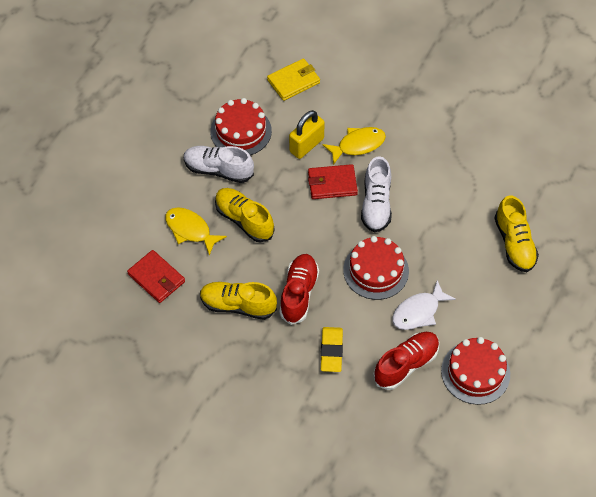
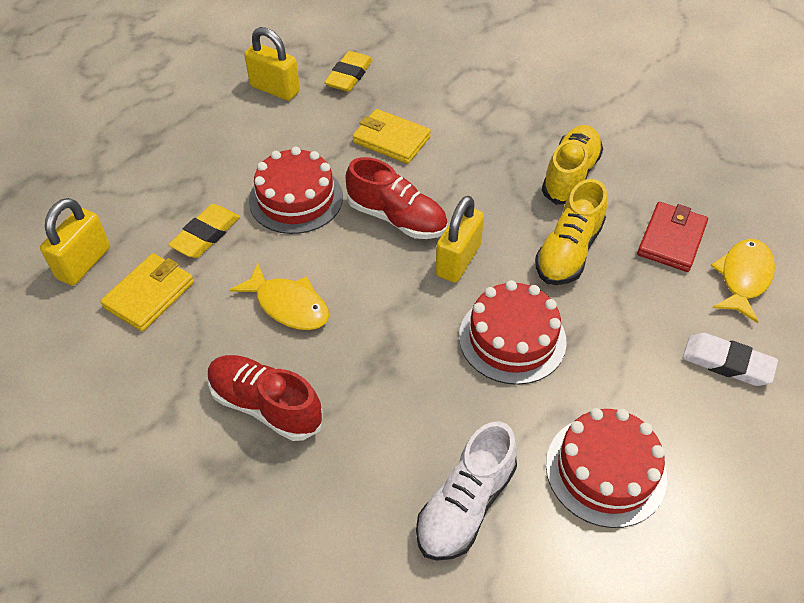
red wallet: 2 -> 1
white eraser: 0 -> 1
white fish: 1 -> 0
white shoe: 2 -> 1
yellow eraser: 1 -> 2
yellow padlock: 1 -> 3
yellow shoe: 3 -> 2
yellow wallet: 1 -> 2

